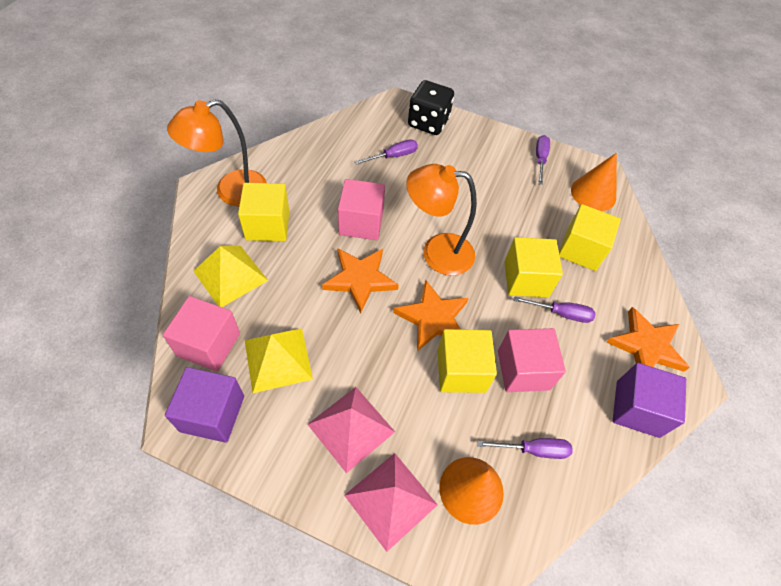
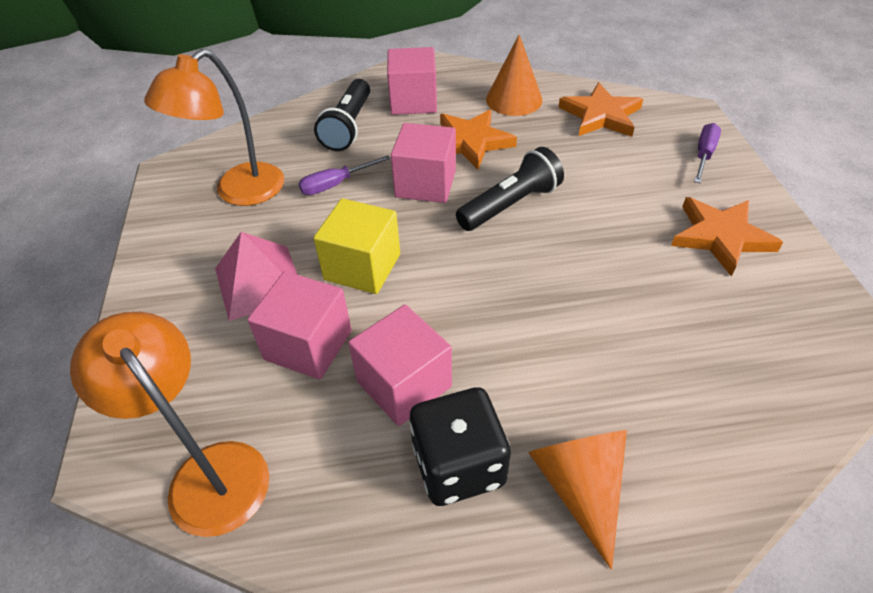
black flashlight: 0 -> 2
pink cube: 3 -> 4
pink pyramid: 2 -> 1
purple cube: 2 -> 0
purple screwdriver: 4 -> 2
yellow cube: 4 -> 1
yellow pyramid: 2 -> 0

